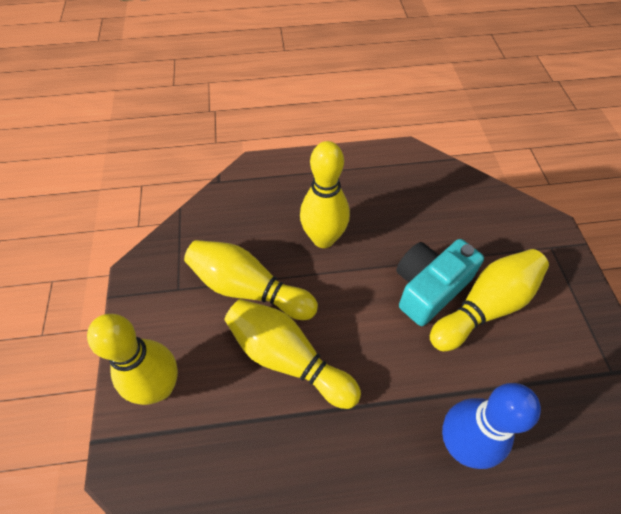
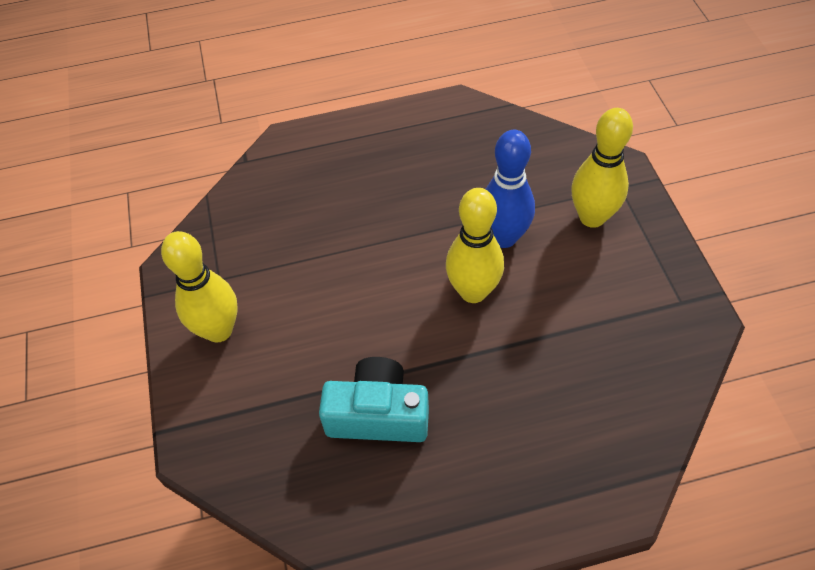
yellow bowling pin: 5 -> 3

